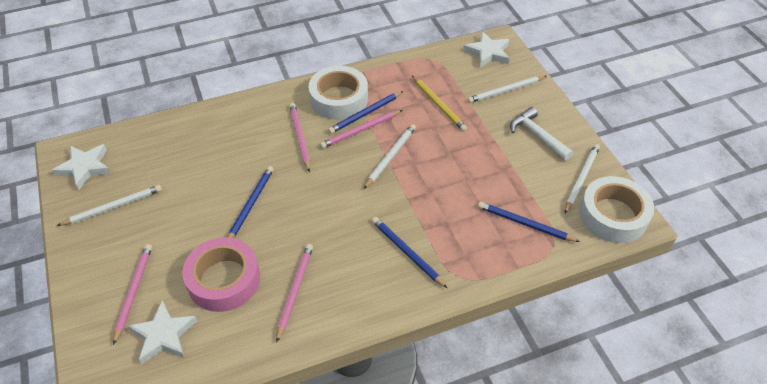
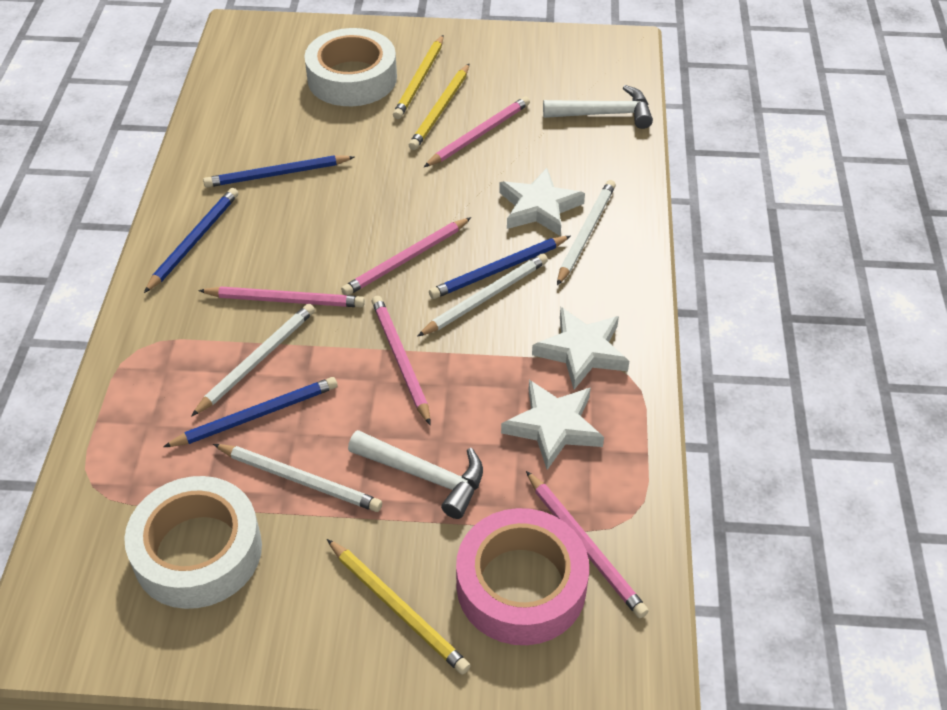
pink pencil: 4 -> 5
white hammer: 1 -> 2
yellow pencil: 1 -> 3

